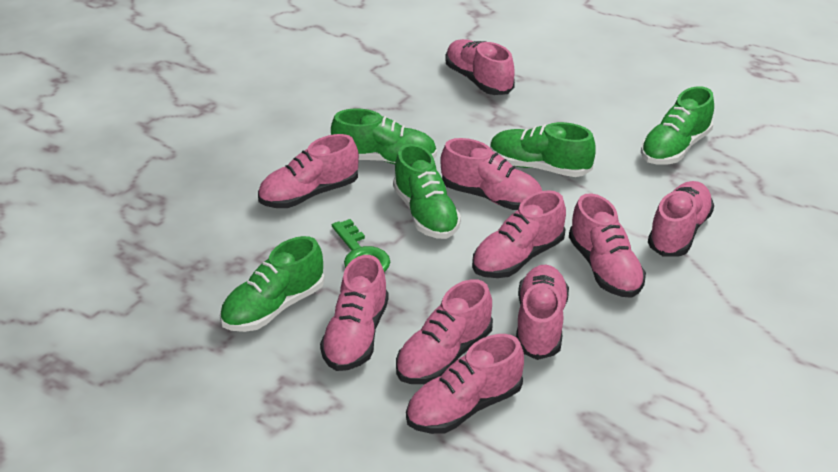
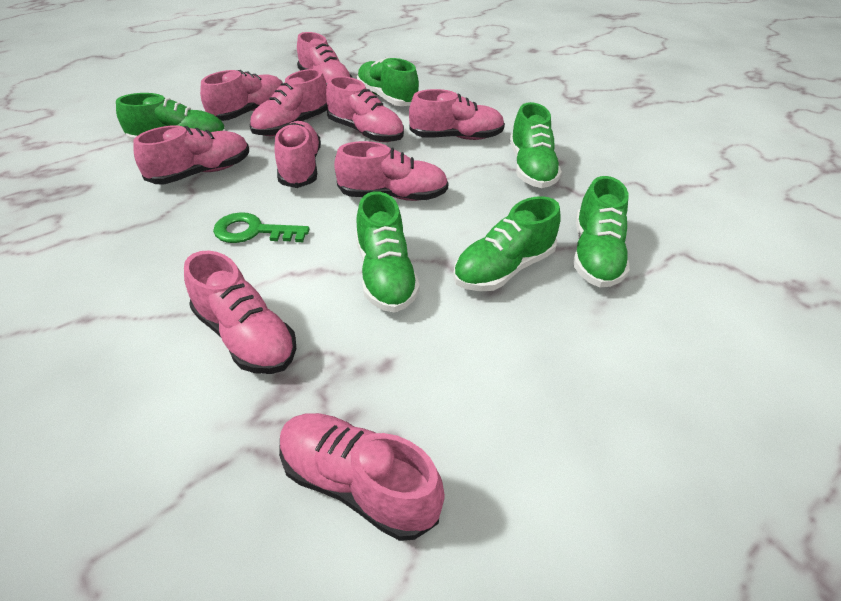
green shoe: 5 -> 6

